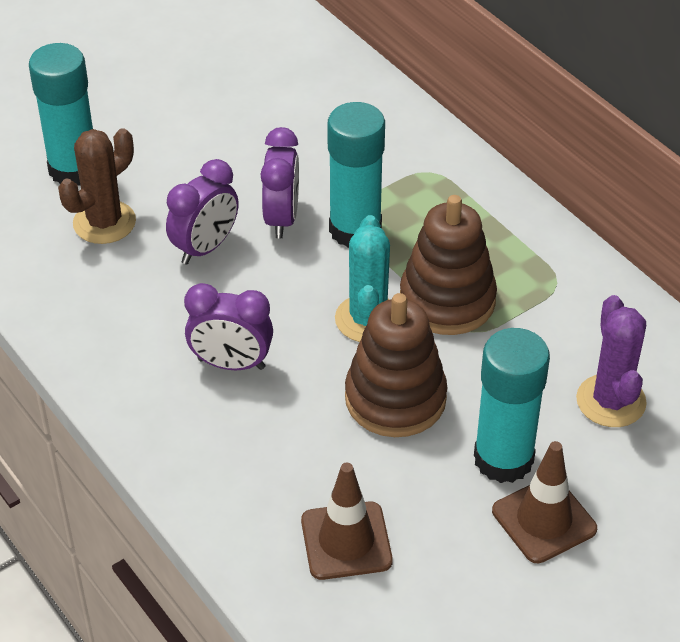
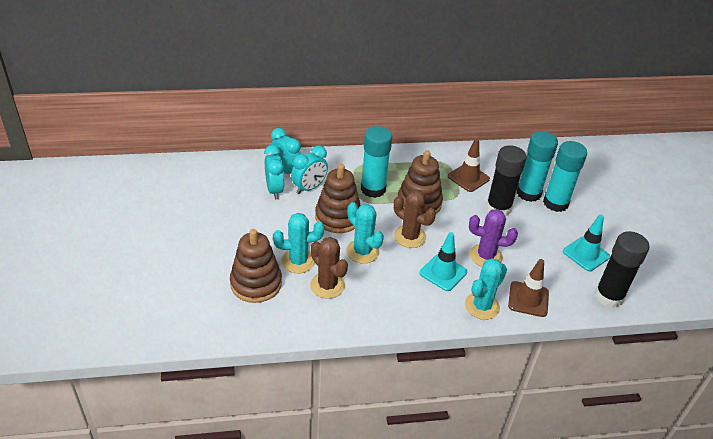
black glue stick: 0 -> 2
brown cactus: 1 -> 2
brown stacking toy: 2 -> 3
purple clock: 3 -> 0
turquoise cactus: 1 -> 3
turquoise clock: 0 -> 3
turquoise traffic cone: 0 -> 2

